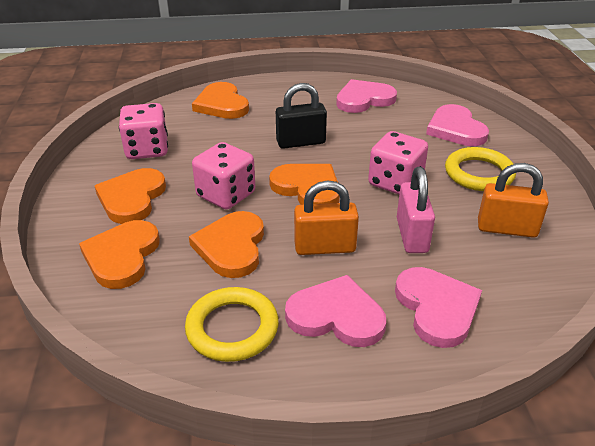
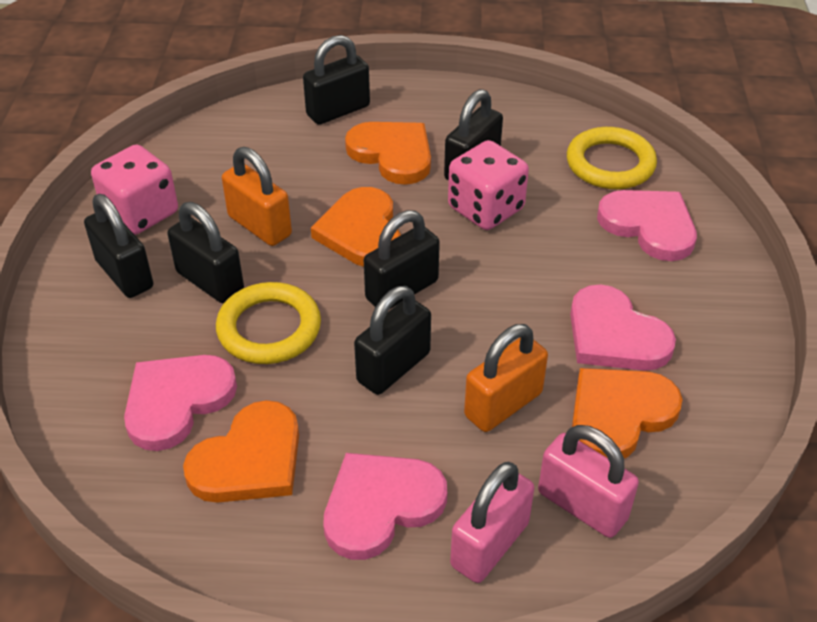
black padlock: 1 -> 6
orange heart: 5 -> 4
pink dice: 3 -> 2
pink padlock: 1 -> 2

